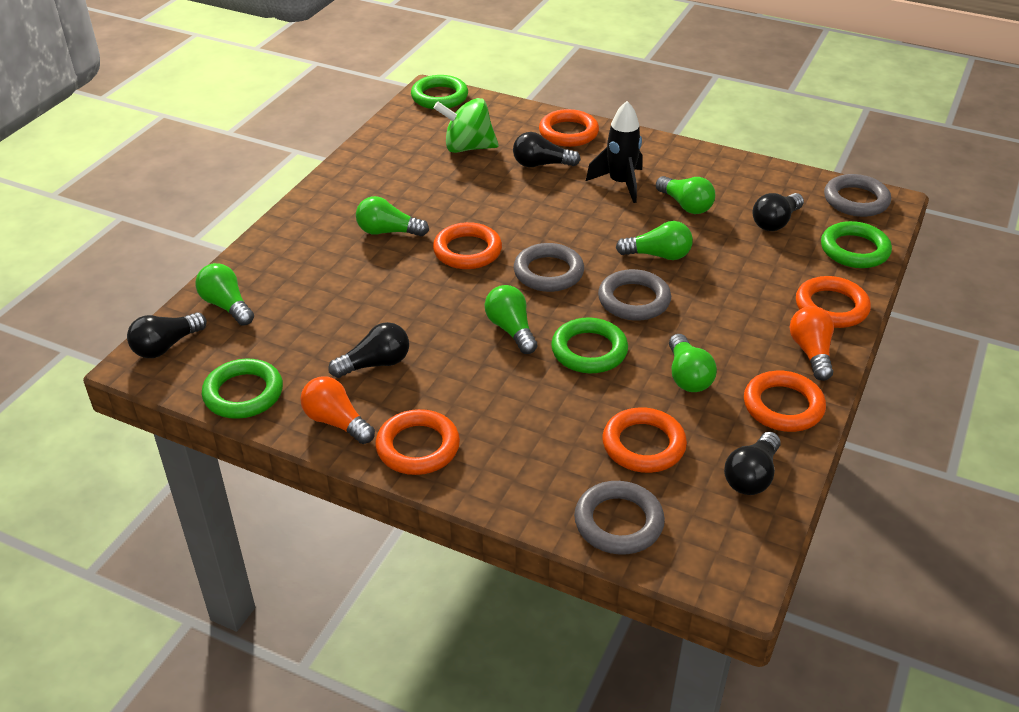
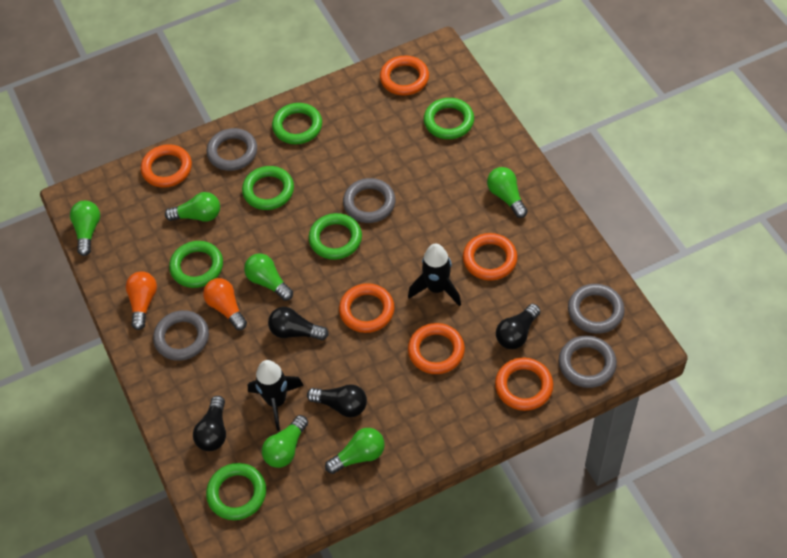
black light bulb: 5 -> 4
black rocket: 1 -> 2
green ring: 4 -> 6
green spinning top: 1 -> 0
grey ring: 4 -> 5

